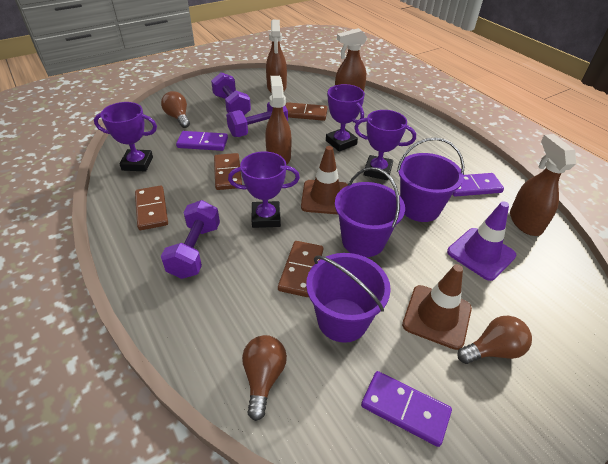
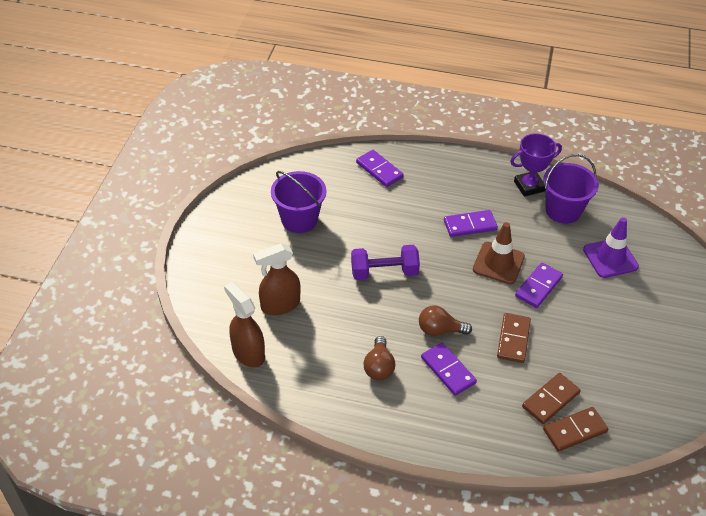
brown domino: 4 -> 3
brown light bulb: 3 -> 2
brown spray bottle: 4 -> 2
brown traffic cone: 2 -> 1
purple bucket: 3 -> 2
purple domino: 3 -> 4
purple dumbbell: 3 -> 1
purple trophy: 4 -> 1

